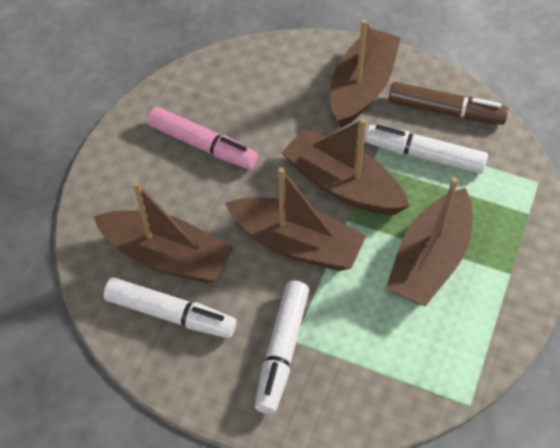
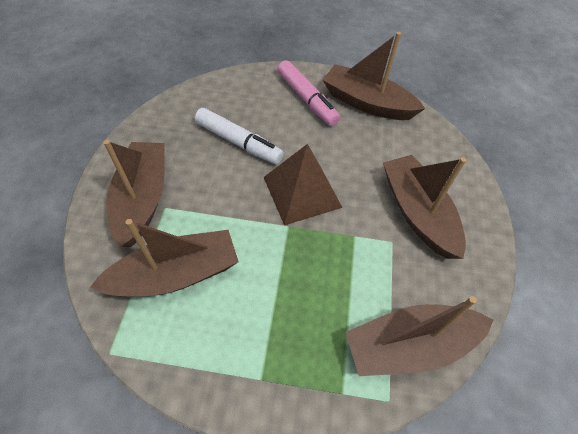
brown marker: 1 -> 0
brown pyramid: 0 -> 1
white marker: 3 -> 1

